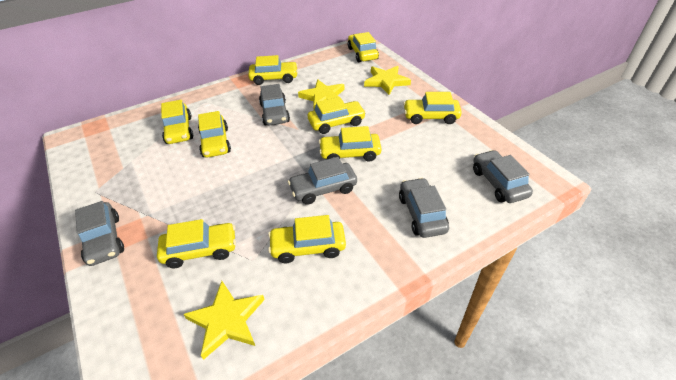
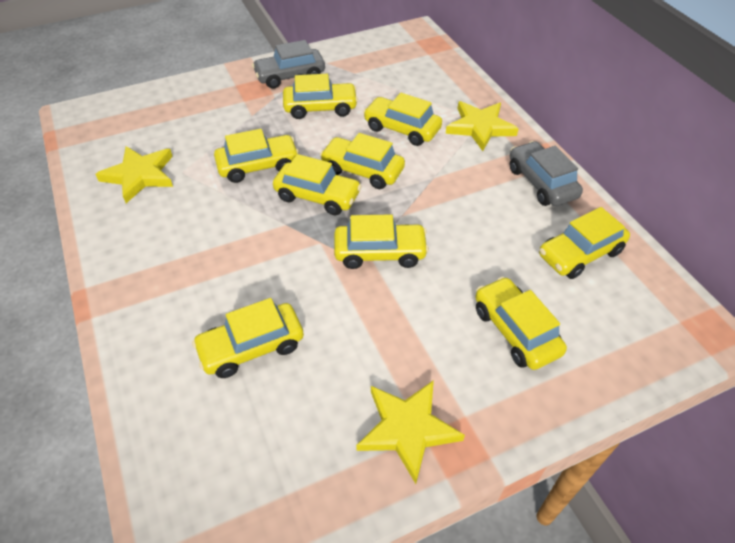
grey car: 5 -> 2

